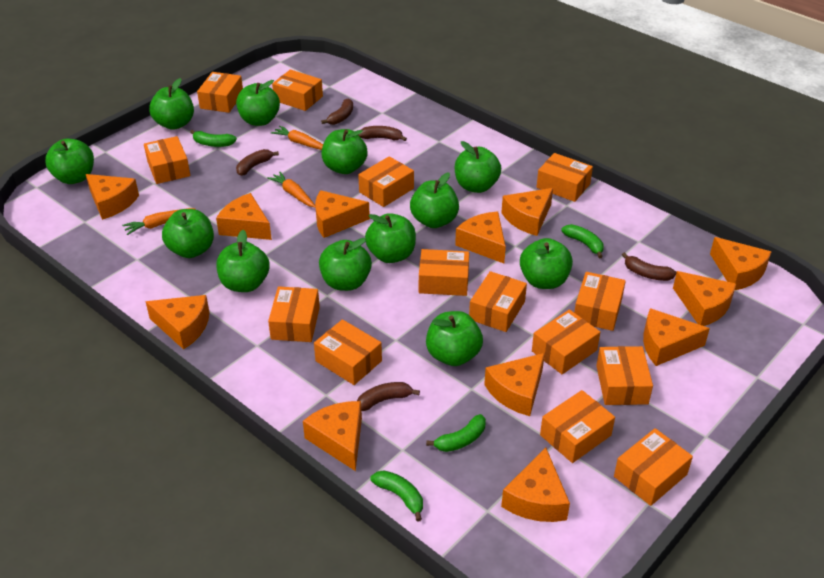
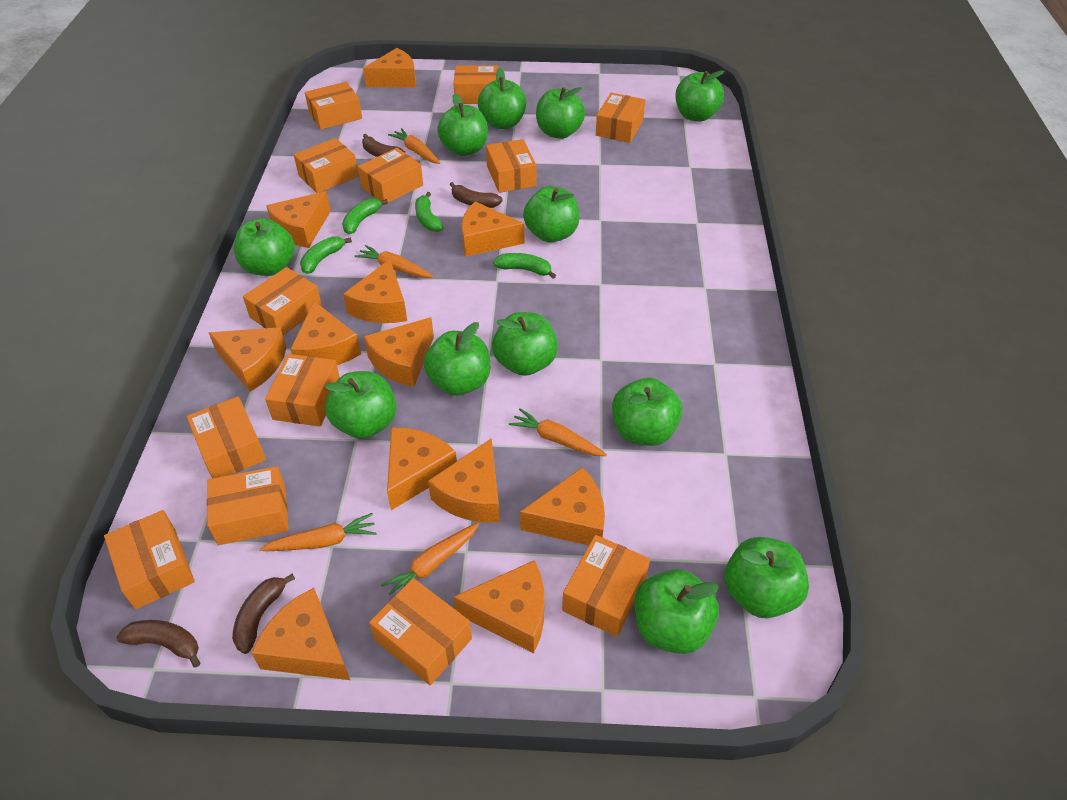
brown banana: 5 -> 4
orange box: 14 -> 13
orange carrot: 3 -> 5

